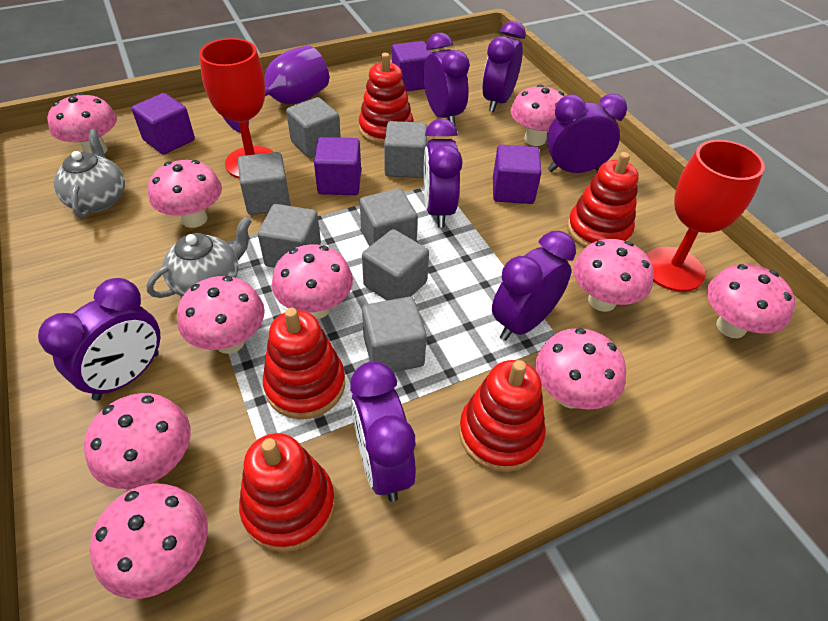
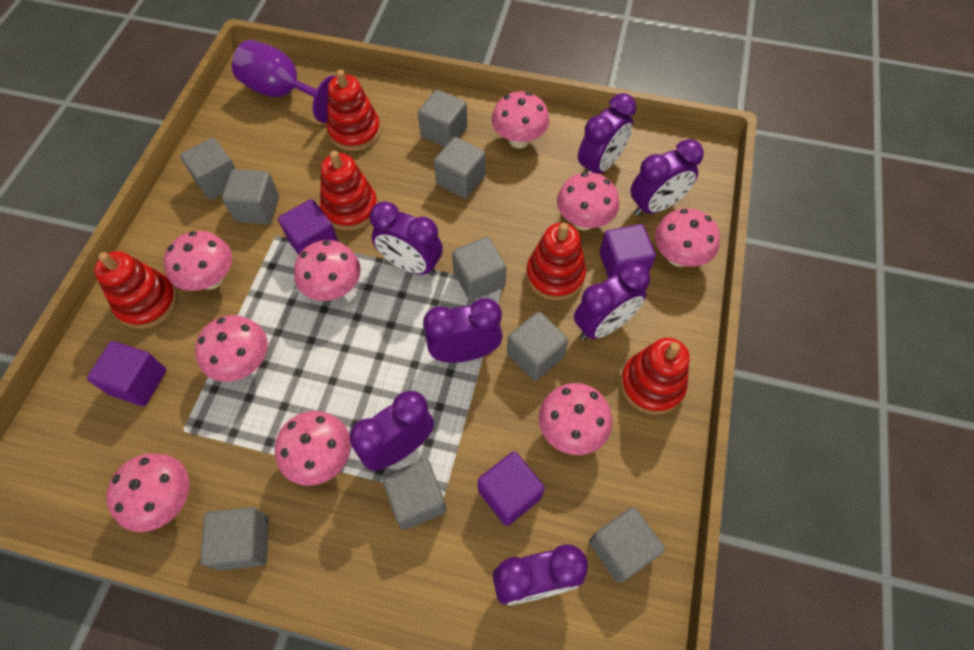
grey cube: 7 -> 9
grey teapot: 2 -> 0
pink mushroom: 10 -> 9
red goblet: 2 -> 0

